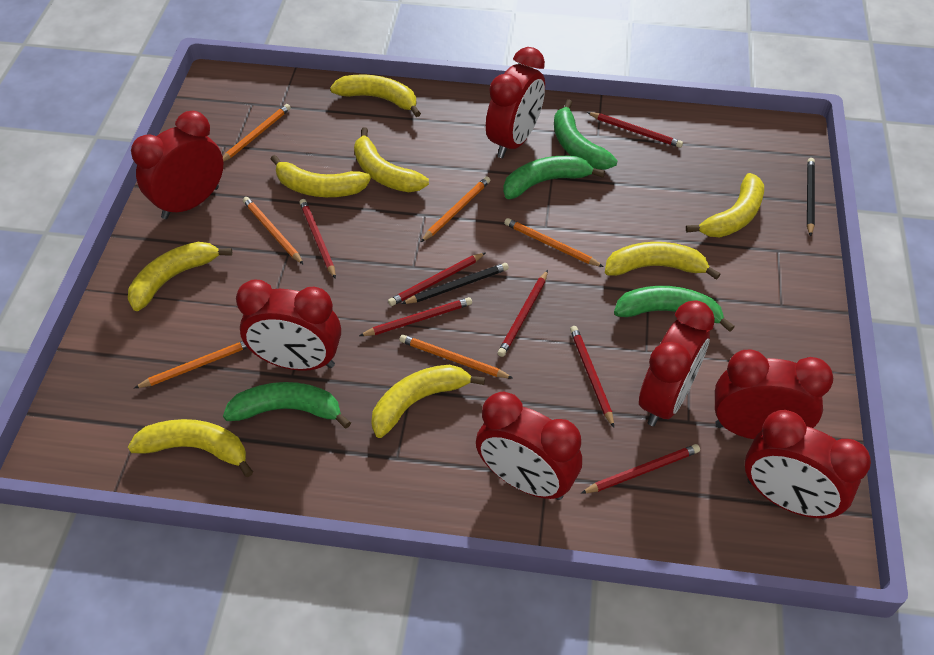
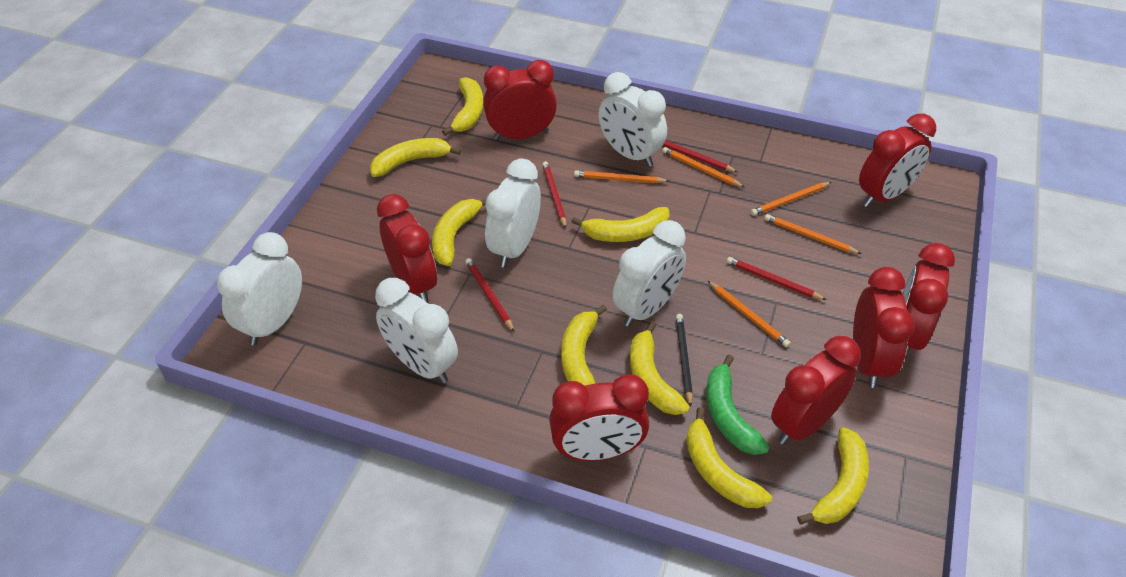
black pencil: 2 -> 1
green banana: 4 -> 1
orange pencil: 6 -> 5
red pencil: 7 -> 4
white clock: 0 -> 5

